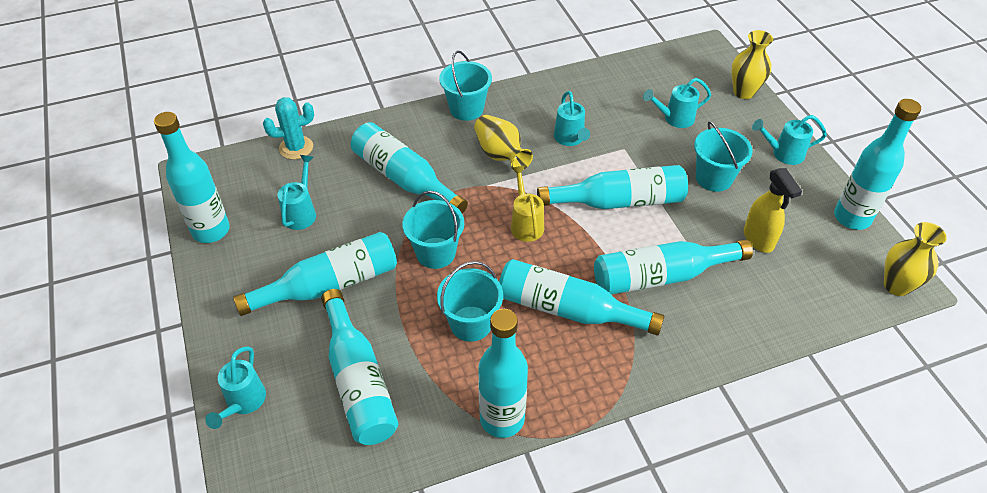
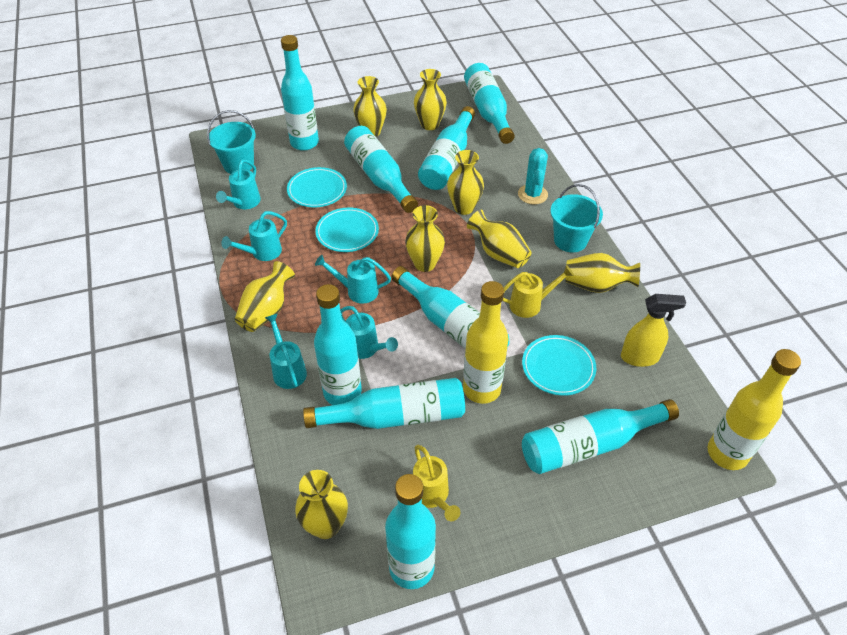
turquoise bucket: 4 -> 2
turquoise plate: 0 -> 3
yellow bottle: 0 -> 2
yellow vase: 3 -> 8
yellow watering can: 1 -> 2

